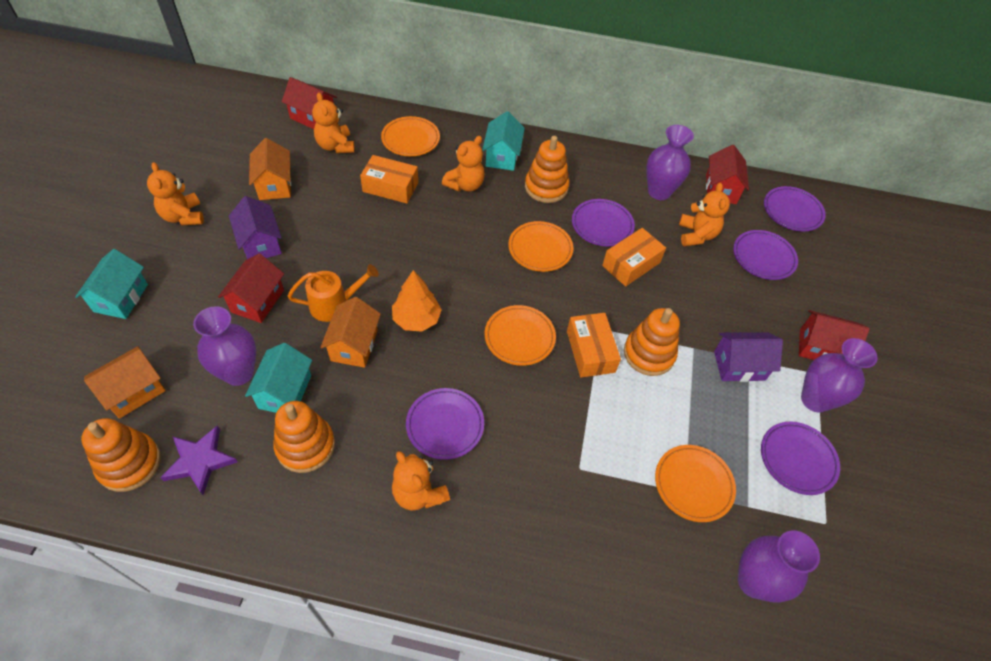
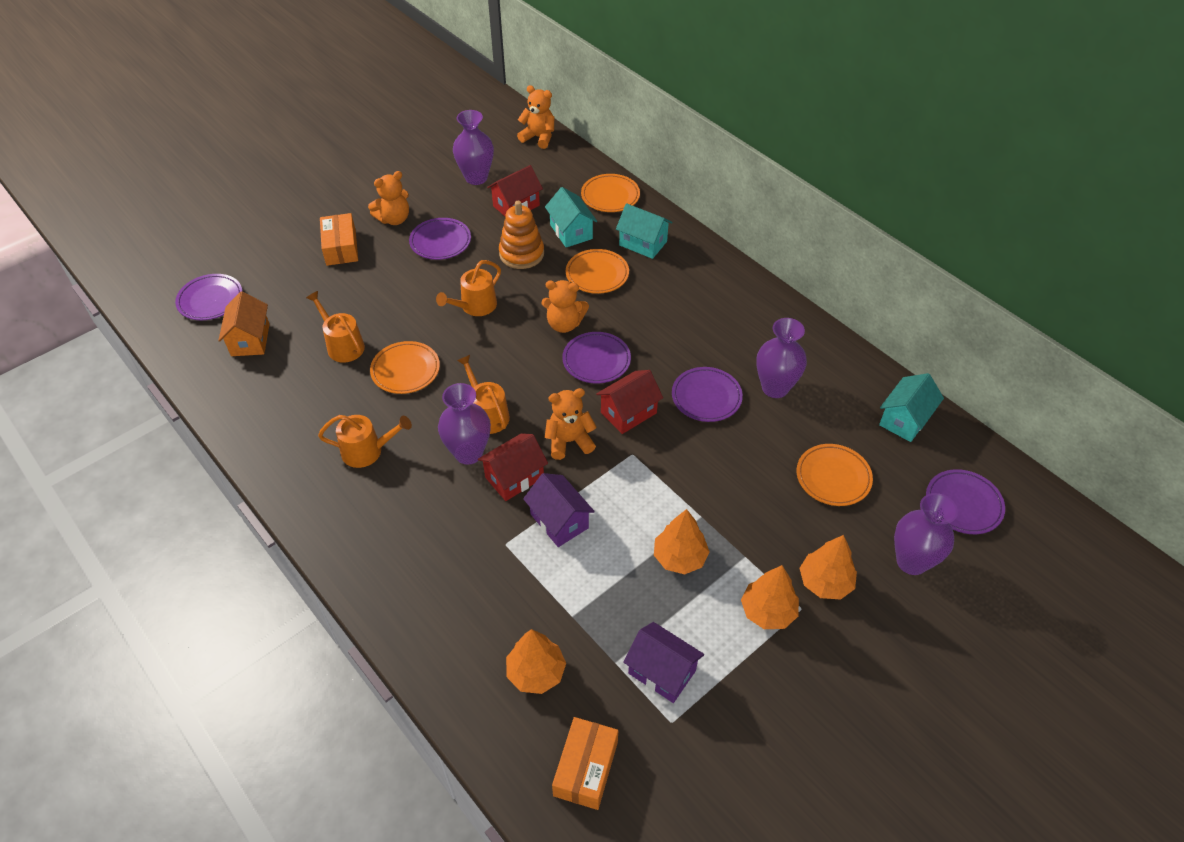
orange box: 3 -> 2
orange house: 3 -> 1
orange stacking toy: 4 -> 1
orange teddy bear: 5 -> 4
orange tree: 1 -> 4
orange watering can: 1 -> 4
purple star: 1 -> 0
red house: 4 -> 3

